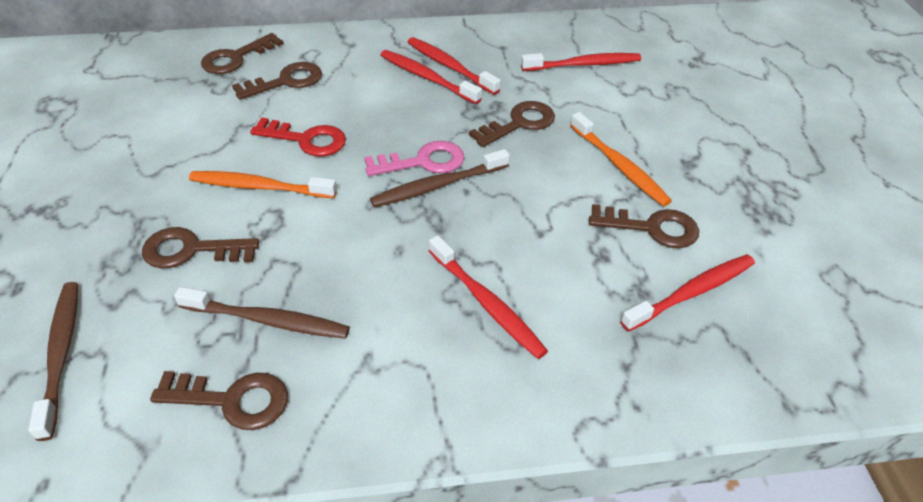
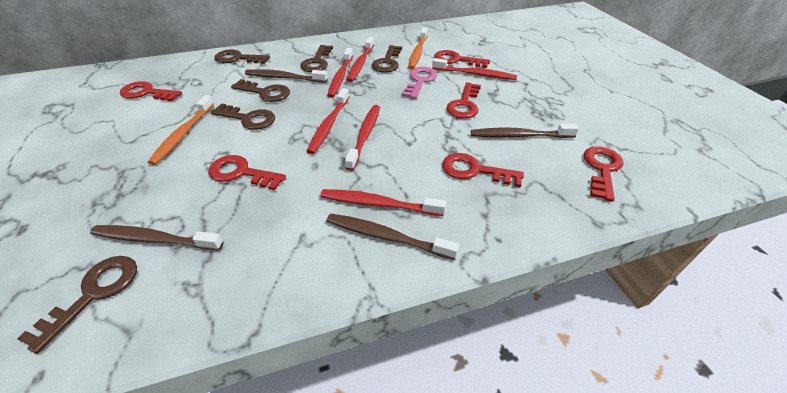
brown toothbrush: 3 -> 4
red key: 1 -> 6
red toothbrush: 5 -> 6

